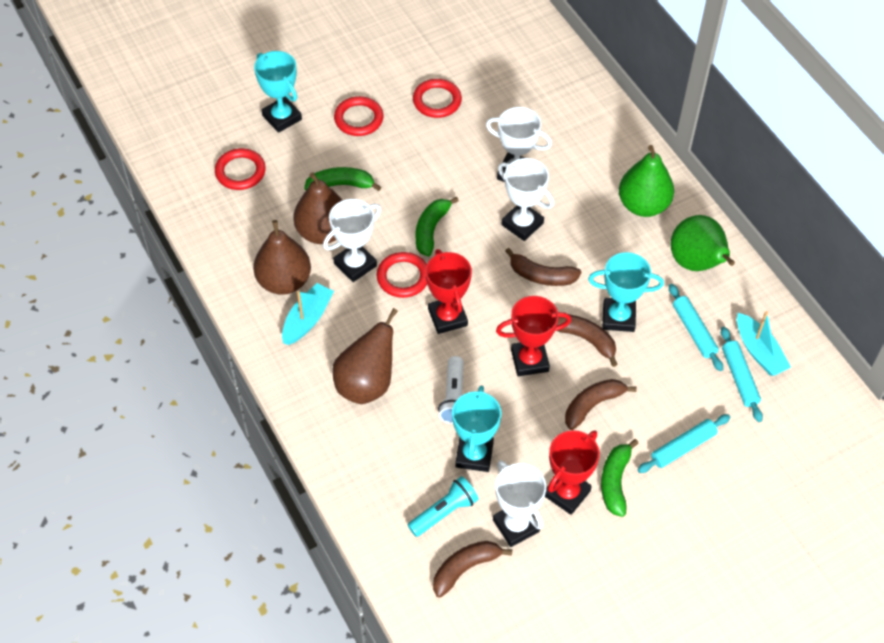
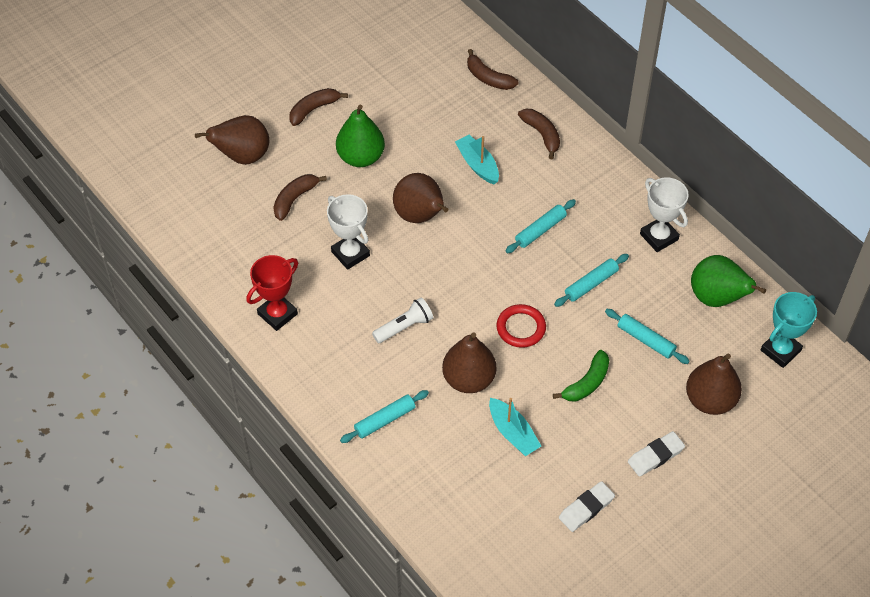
brown pear: 3 -> 4
green banana: 3 -> 1
red ring: 4 -> 1
red trophy: 3 -> 1
turquoise flashlight: 1 -> 0
turquoise rolling pin: 3 -> 4
turquoise trophy: 3 -> 1
white eraser: 0 -> 2
white trophy: 4 -> 2

